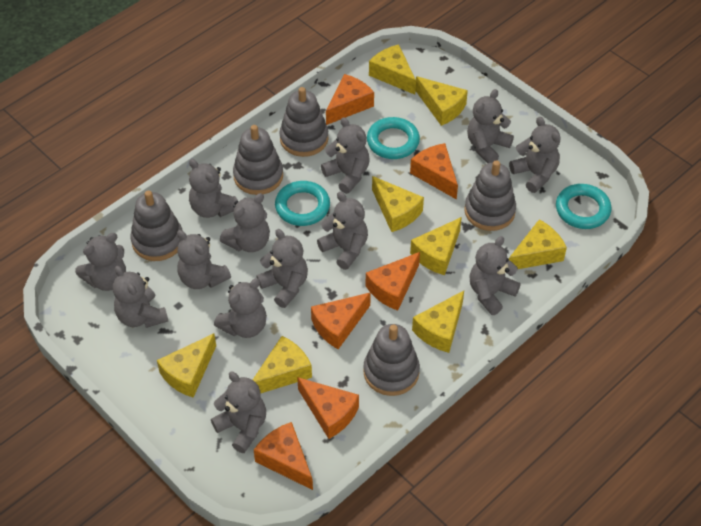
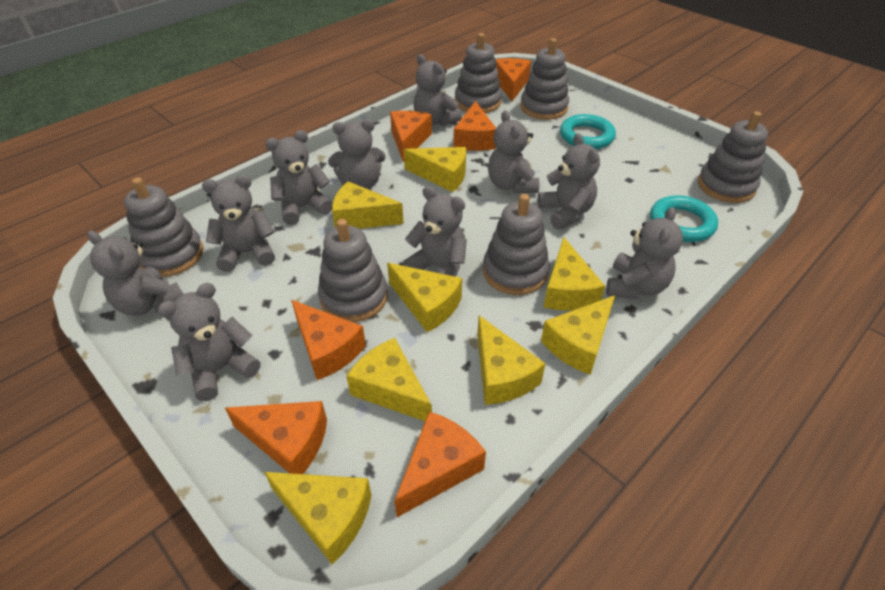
grey stacking toy: 5 -> 6
grey teddy bear: 13 -> 10
turquoise ring: 3 -> 2

